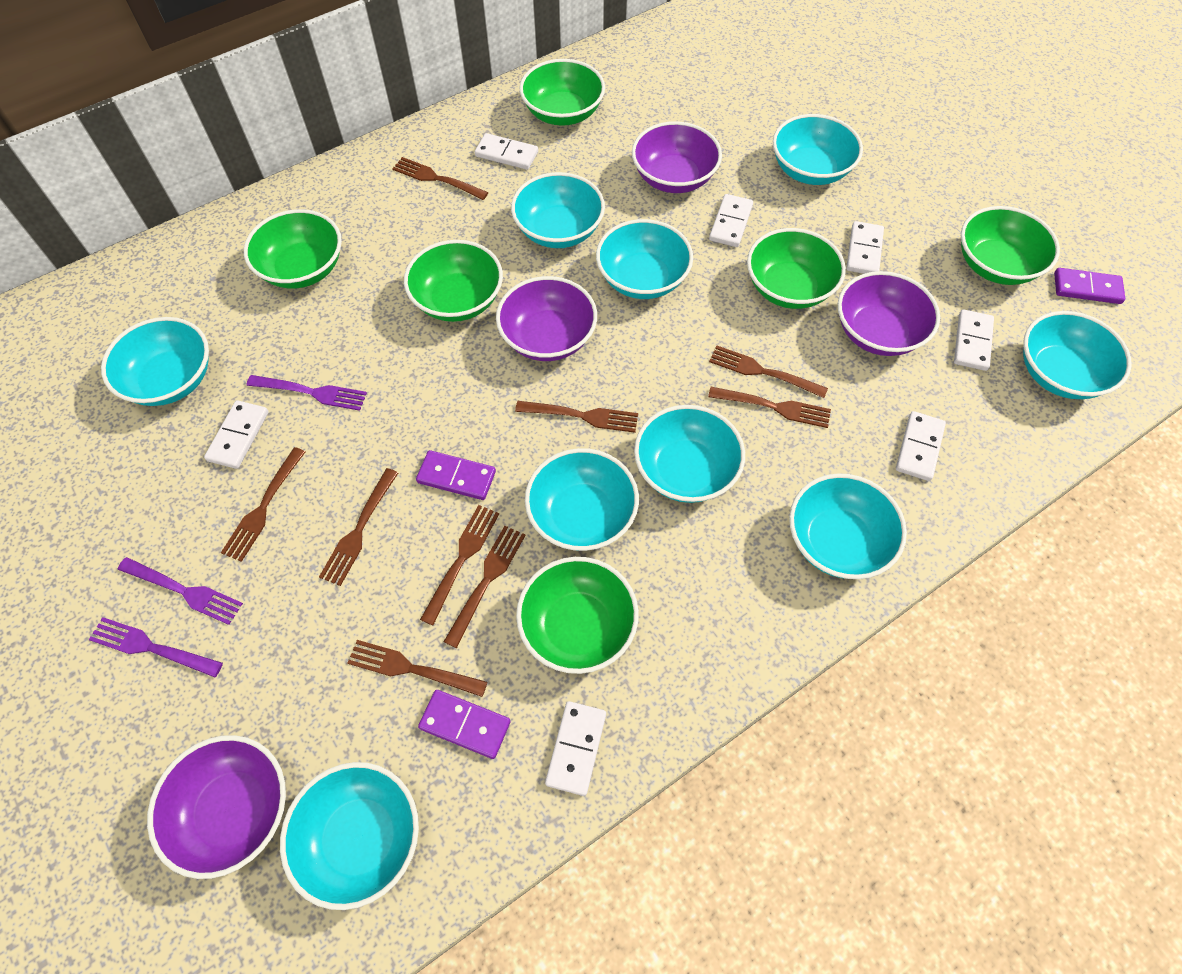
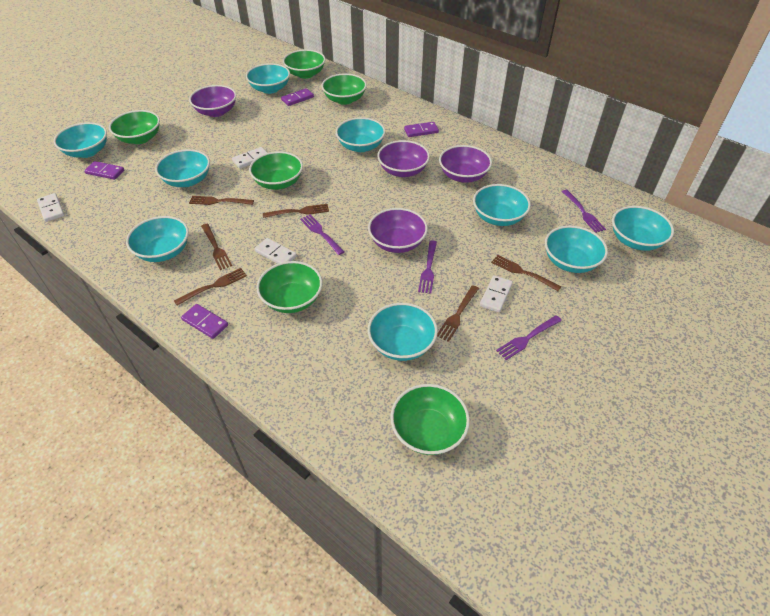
brown fork: 9 -> 6
purple domino: 3 -> 4
purple fork: 3 -> 4
white domino: 7 -> 4

